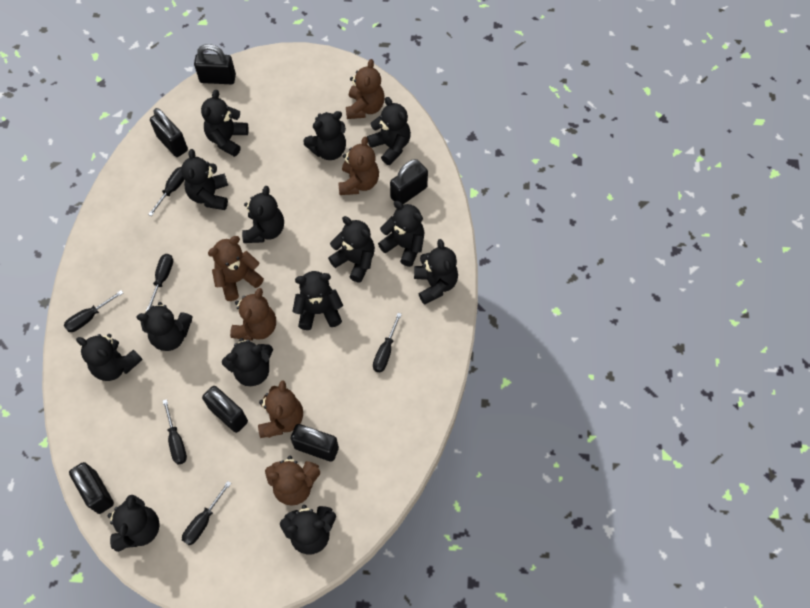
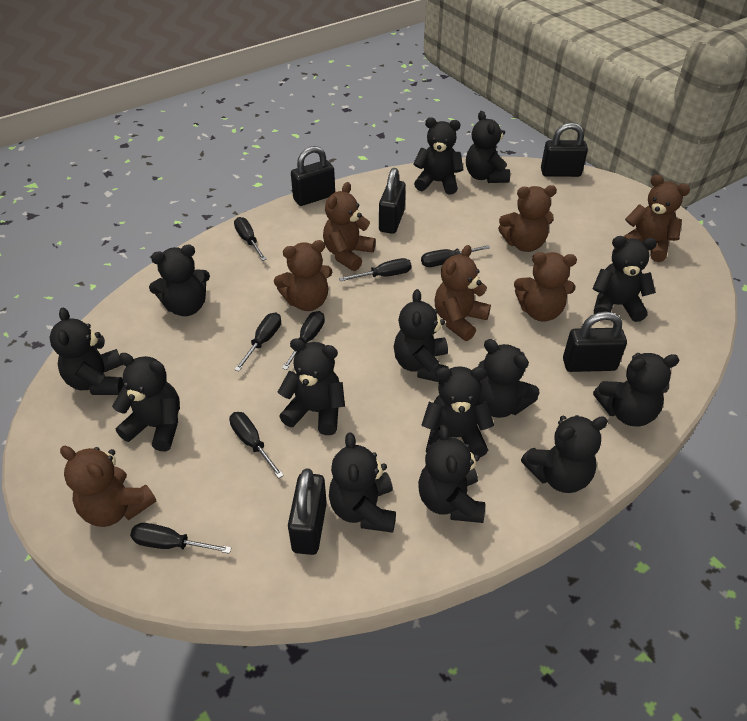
black padlock: 6 -> 5
black screwdriver: 6 -> 7
brown teddy bear: 6 -> 7

